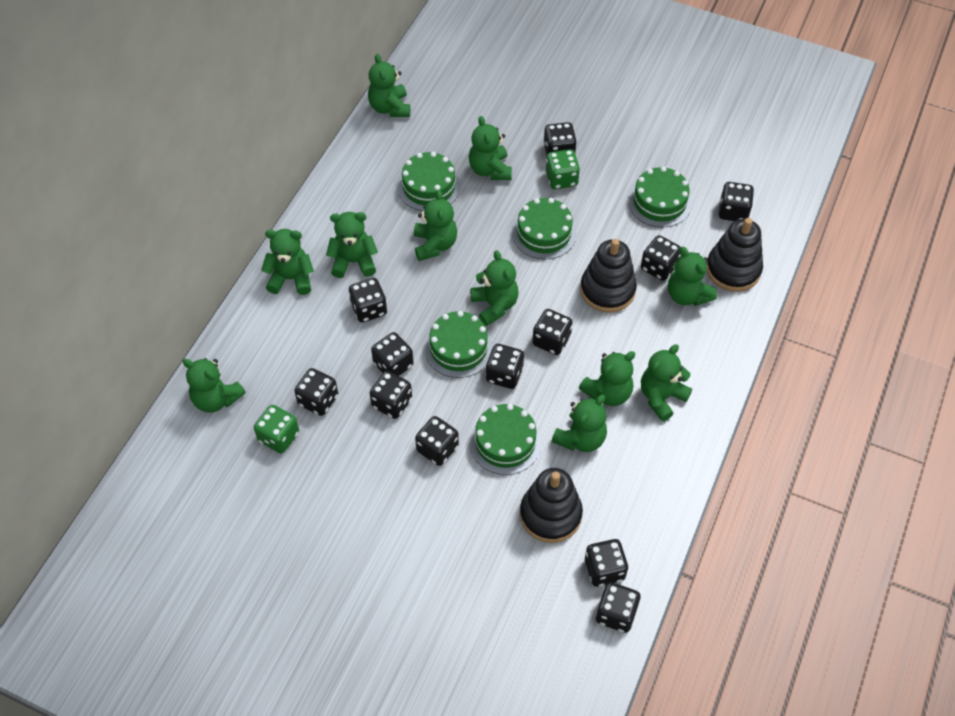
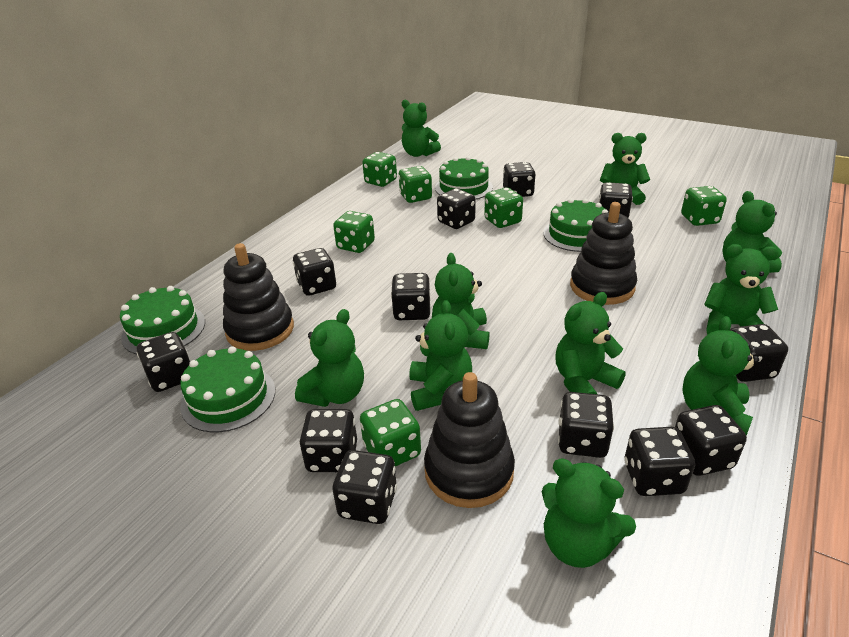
green cake: 5 -> 4
green dice: 2 -> 6
green teddy bear: 11 -> 10

